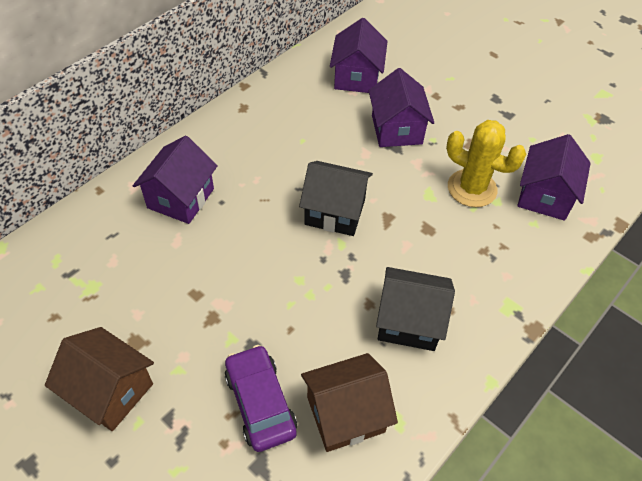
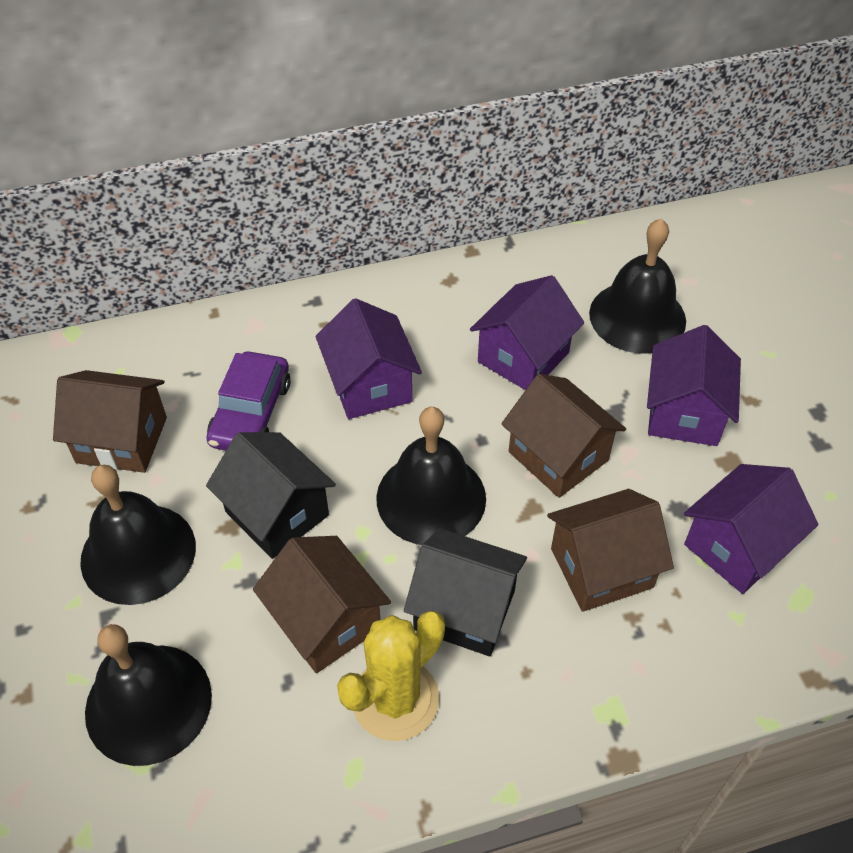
black bell: 0 -> 4
brown house: 2 -> 4

